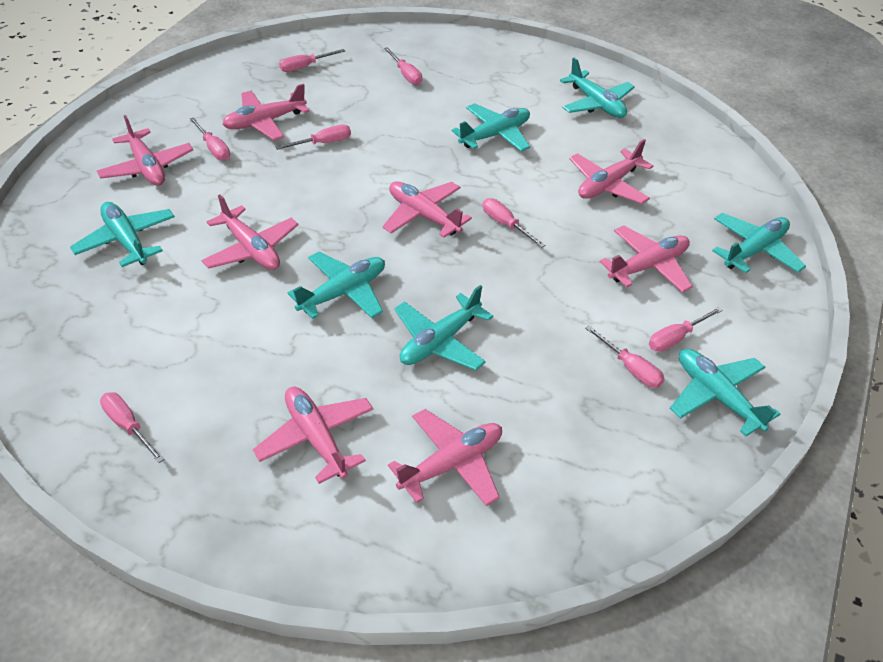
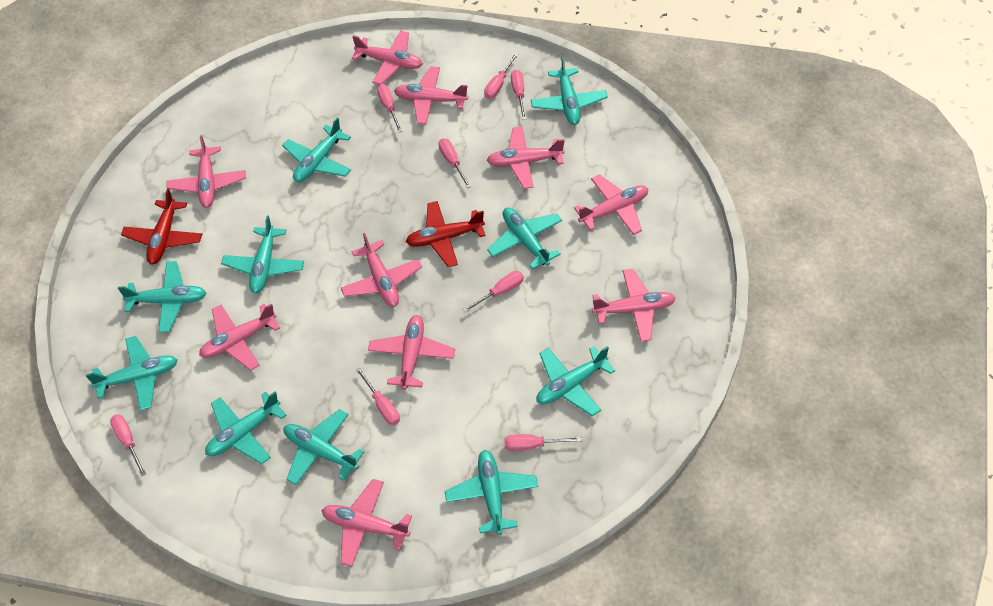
pink plane: 8 -> 10
red plane: 0 -> 2
turquoise plane: 7 -> 10

